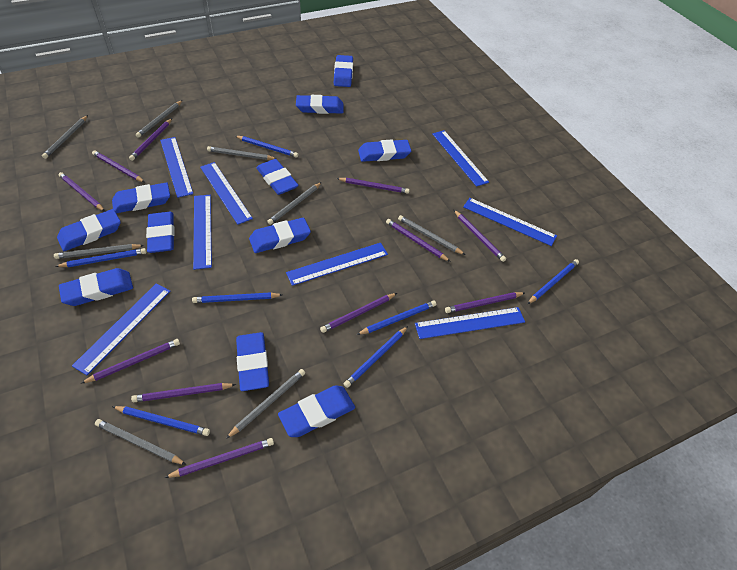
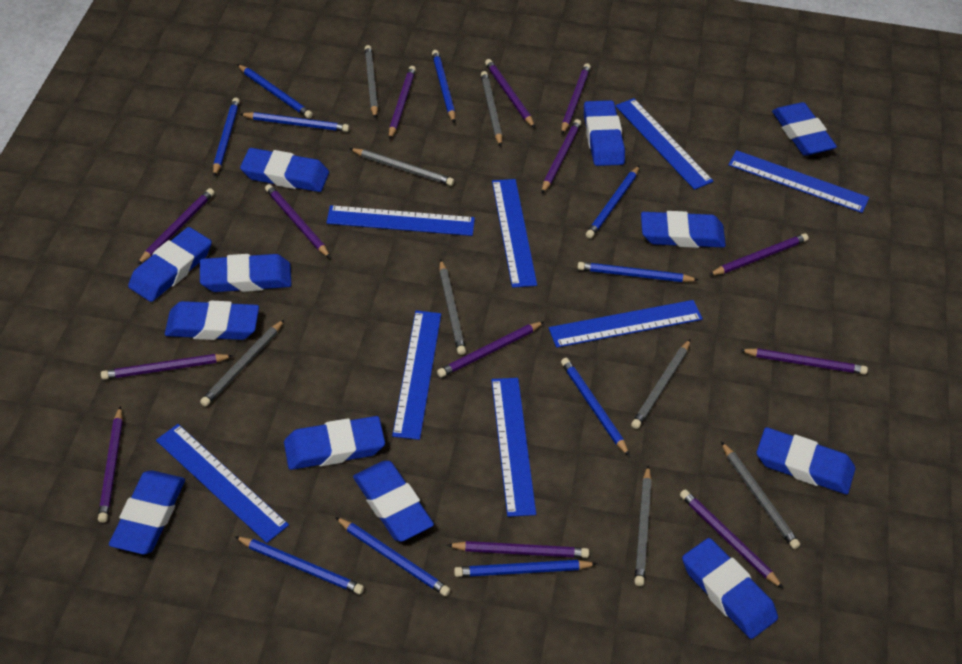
blue eraser: 11 -> 12
blue pencil: 7 -> 10
purple pencil: 11 -> 13

